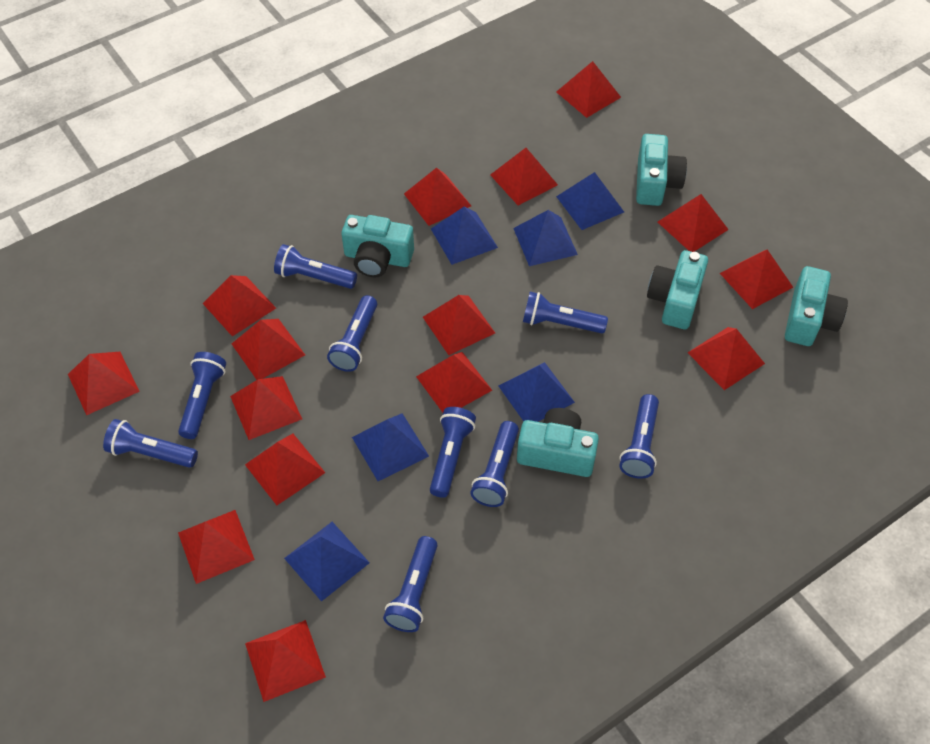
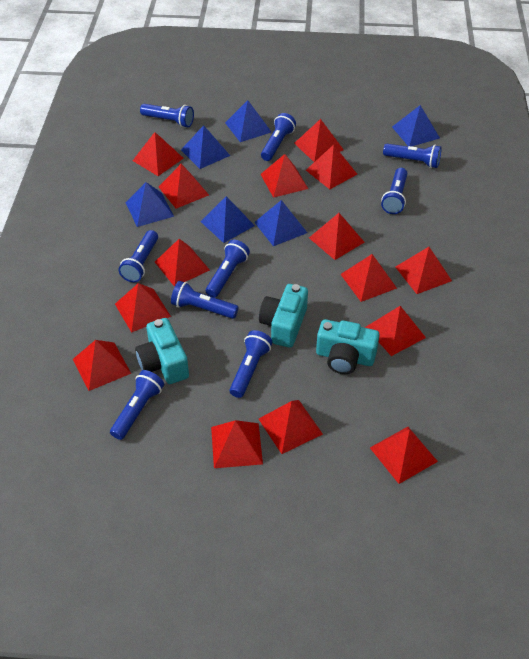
turquoise camera: 5 -> 3

